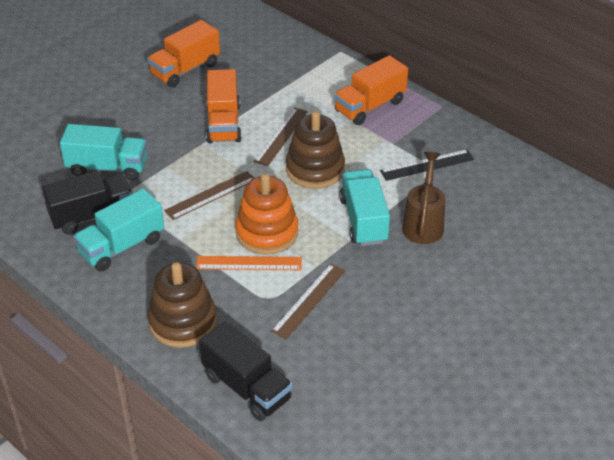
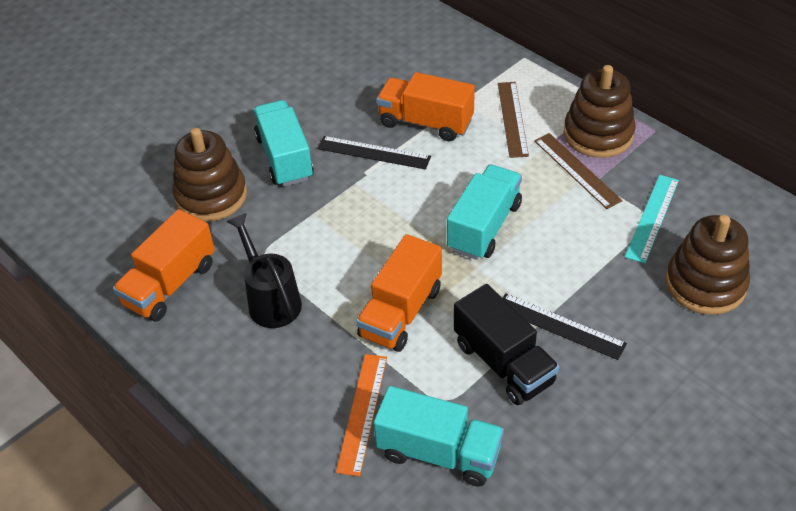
black ruler: 1 -> 2
black truck: 2 -> 1
black watering can: 0 -> 1
brown ruler: 3 -> 2
brown stacking toy: 2 -> 3
brown watering can: 1 -> 0
orange stacking toy: 1 -> 0
turquoise ruler: 0 -> 1

